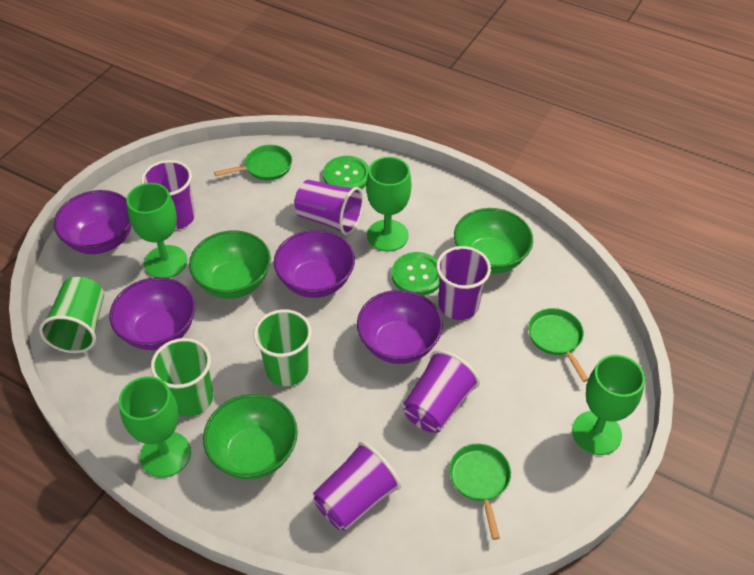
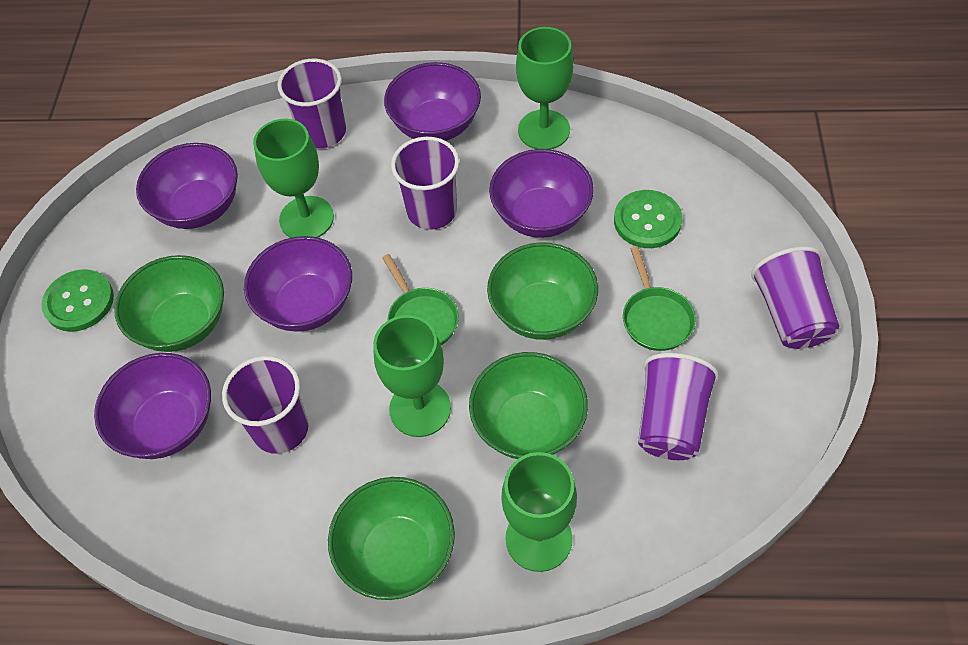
green bowl: 3 -> 4
green cup: 3 -> 0
green pan: 3 -> 2
purple bowl: 4 -> 5

